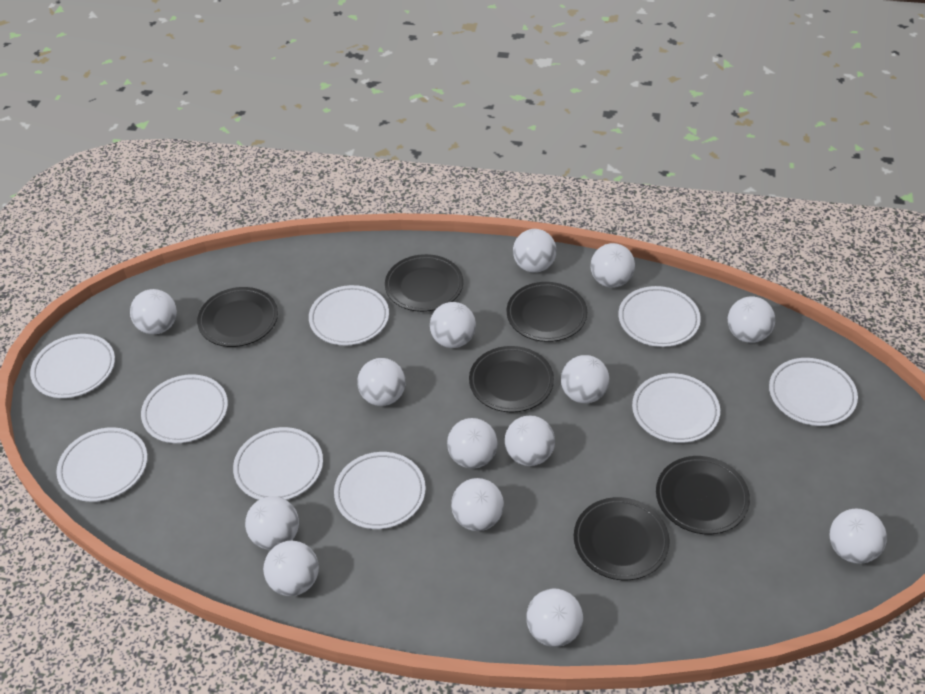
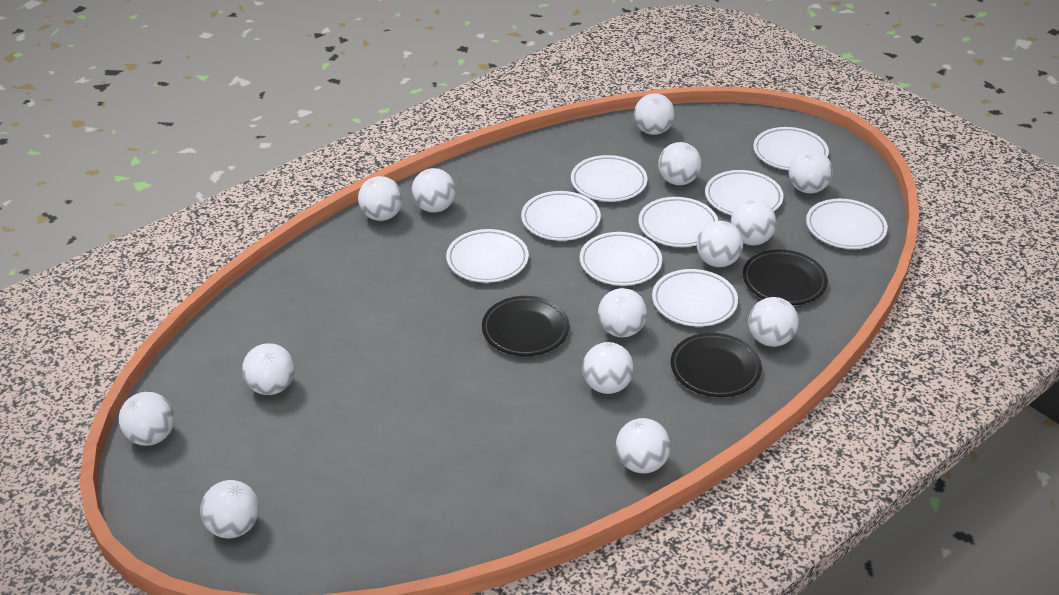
black plate: 6 -> 3

